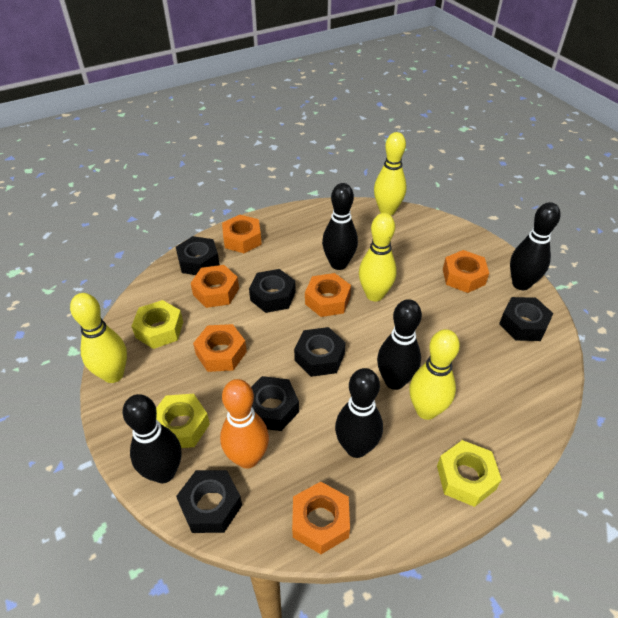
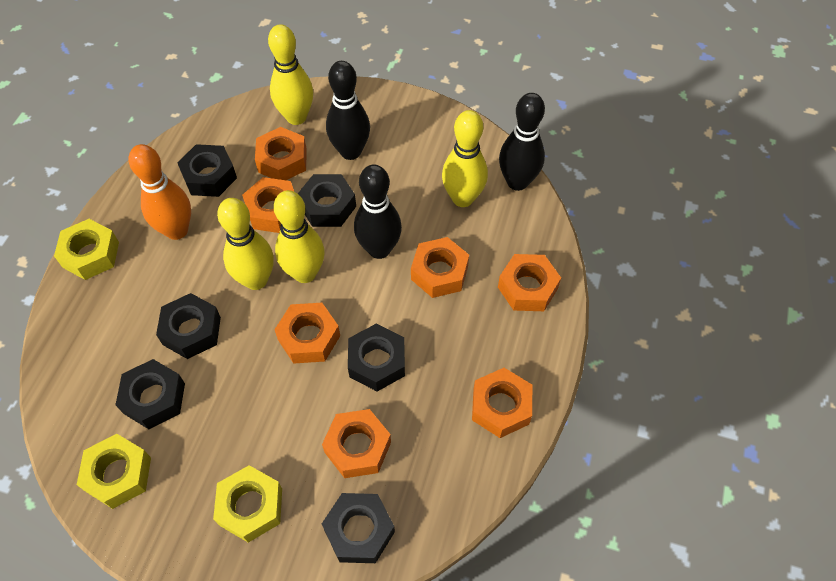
black bowling pin: 5 -> 3
orange nut: 6 -> 7

